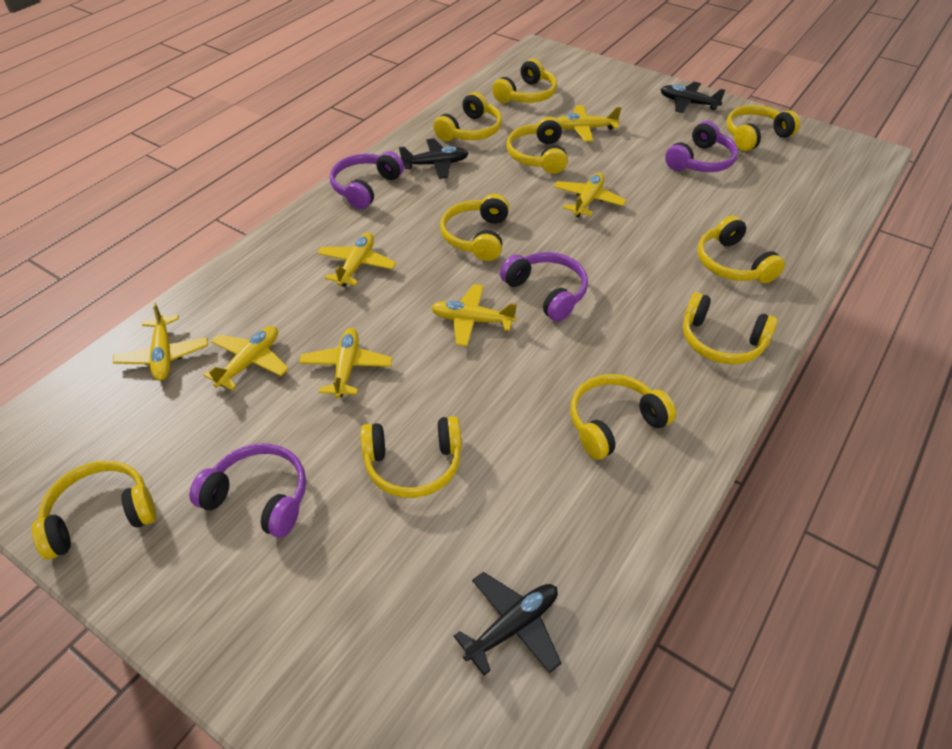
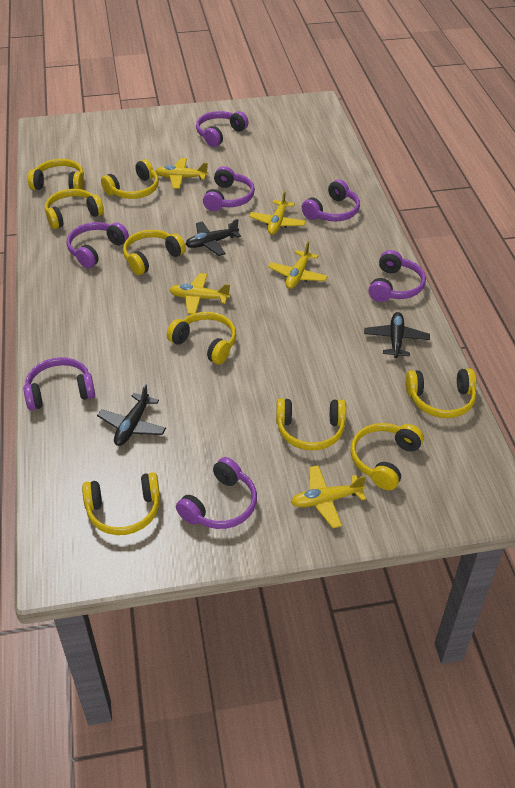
purple headphones: 4 -> 7
yellow headphones: 10 -> 9
yellow plane: 7 -> 5

